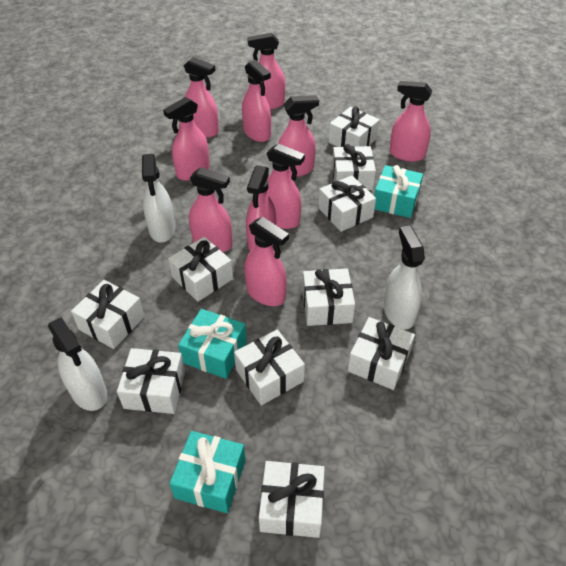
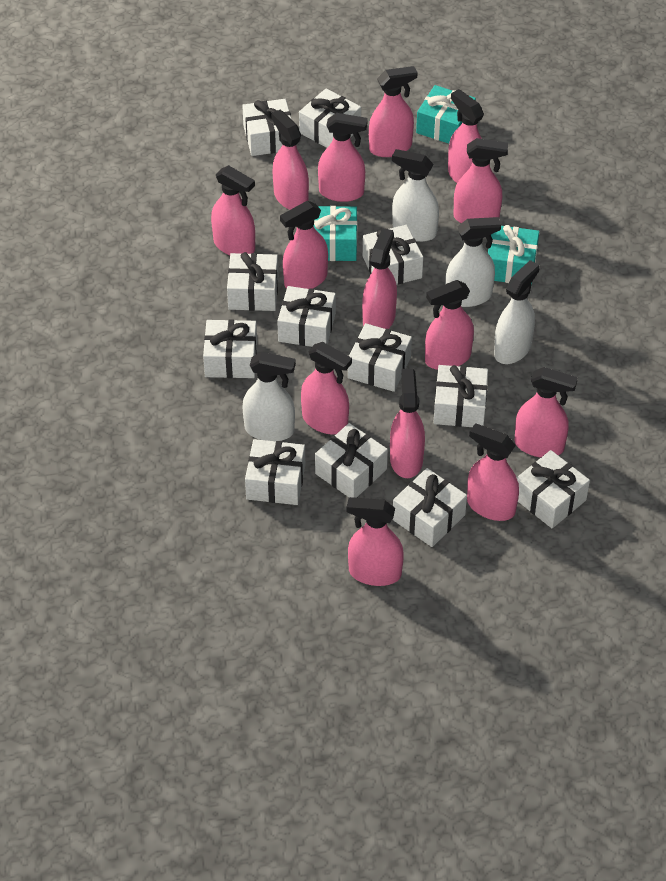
pink spray bottle: 10 -> 14
white gift: 10 -> 12
white spray bottle: 3 -> 4

